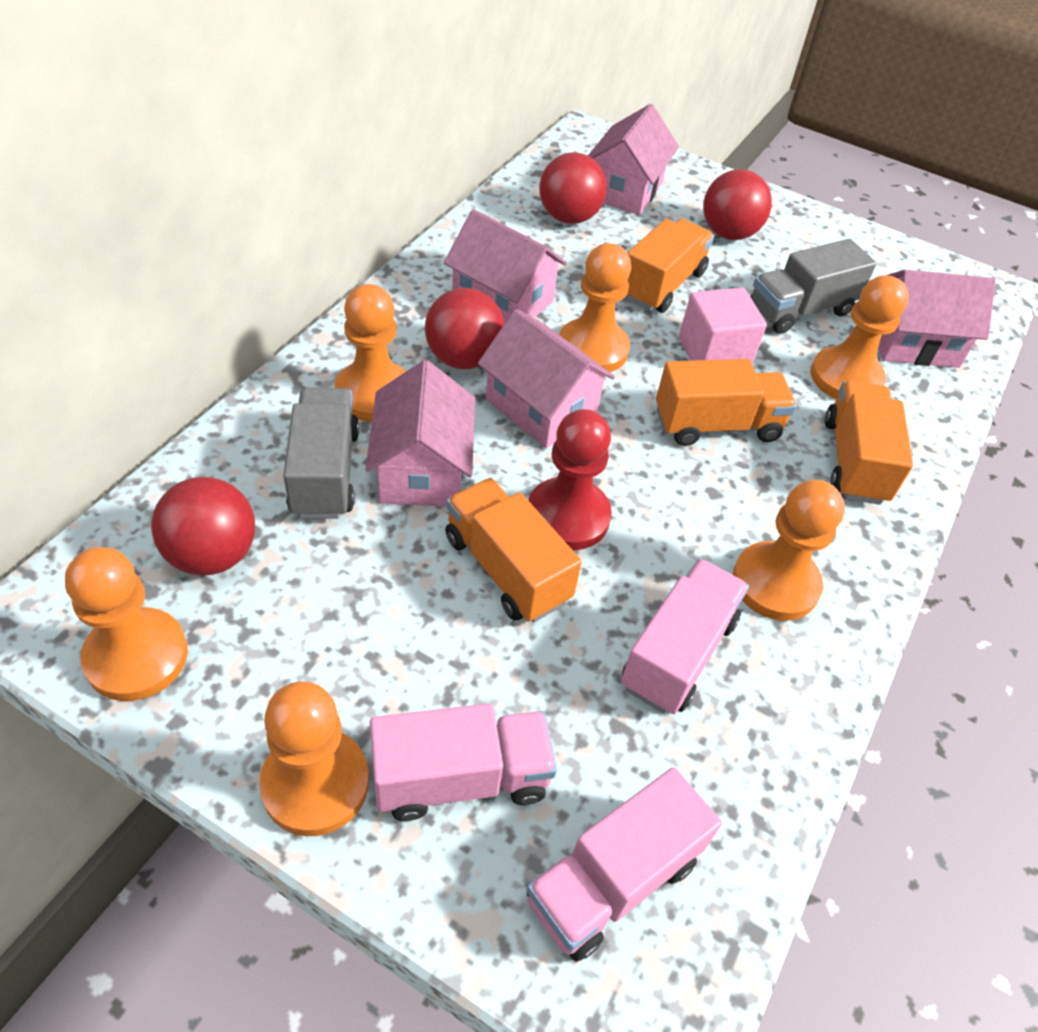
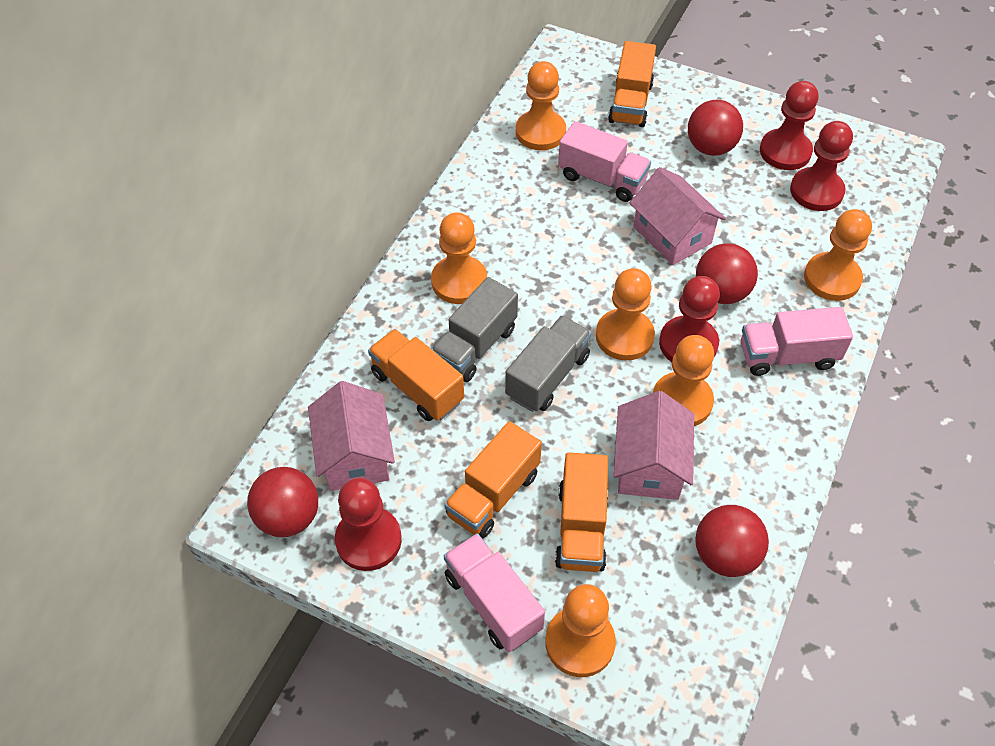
pink cube: 1 -> 0
pink house: 5 -> 3
red pawn: 1 -> 4

